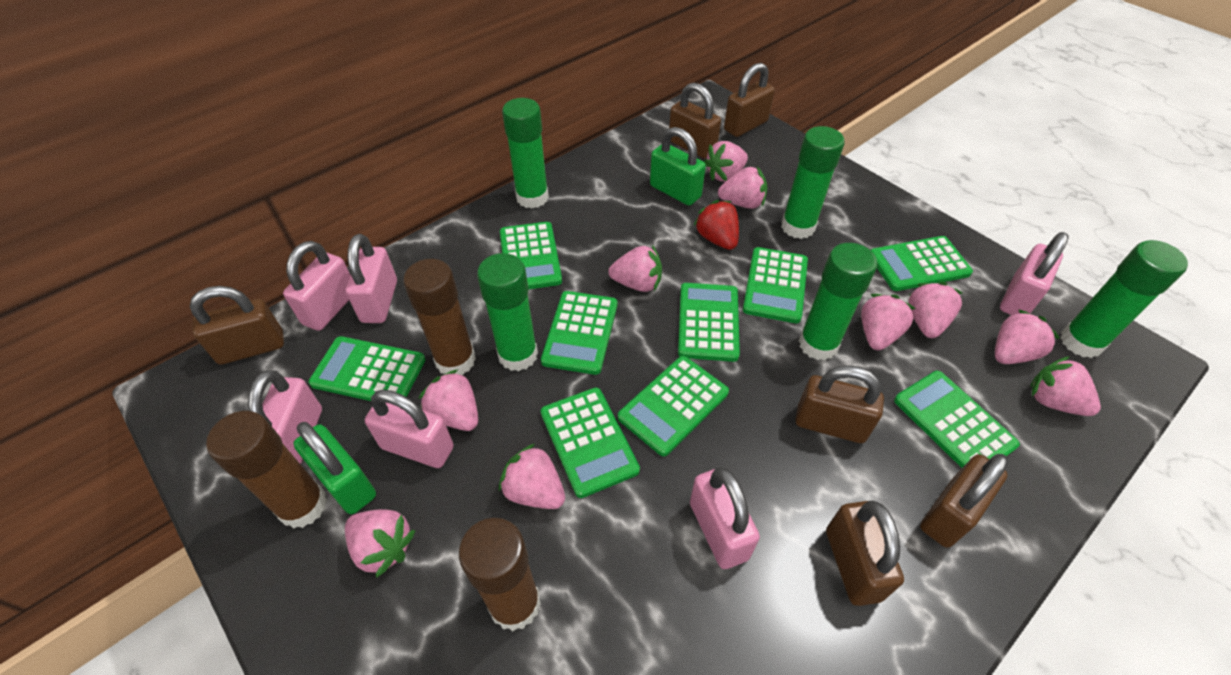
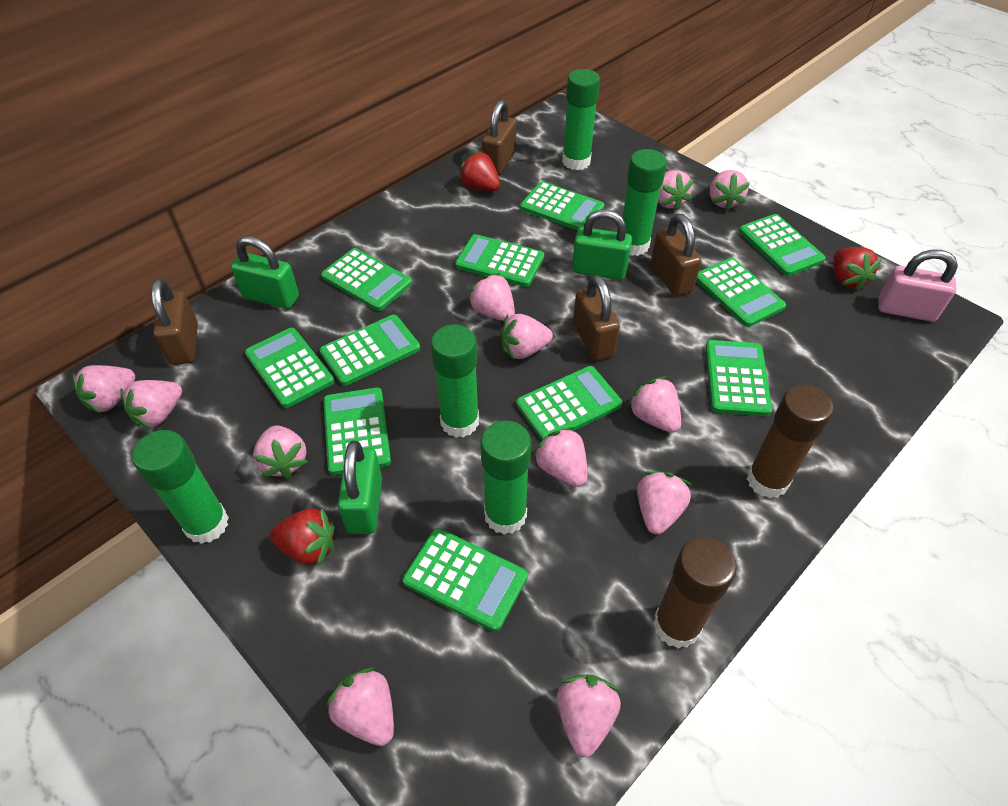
brown glue stick: 3 -> 2
brown padlock: 6 -> 4
green calculator: 9 -> 11
green padlock: 2 -> 3
pink padlock: 6 -> 1
pink strawberry: 10 -> 12
red strawberry: 1 -> 3

